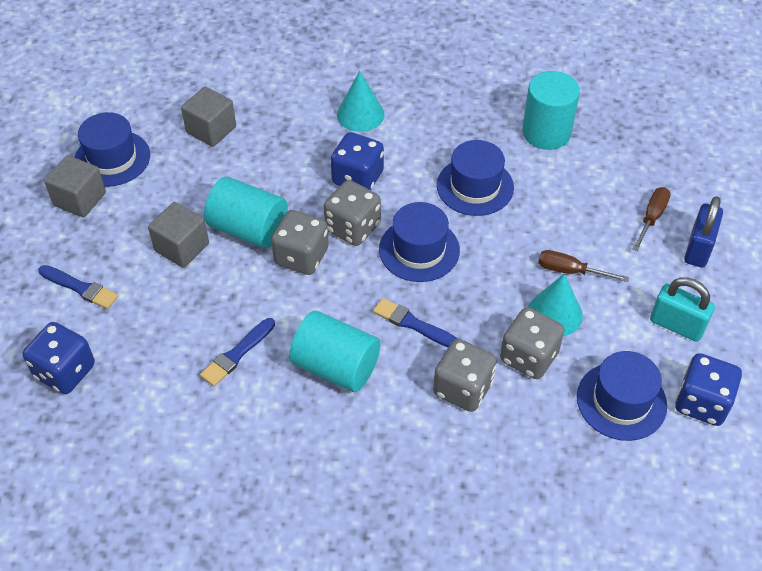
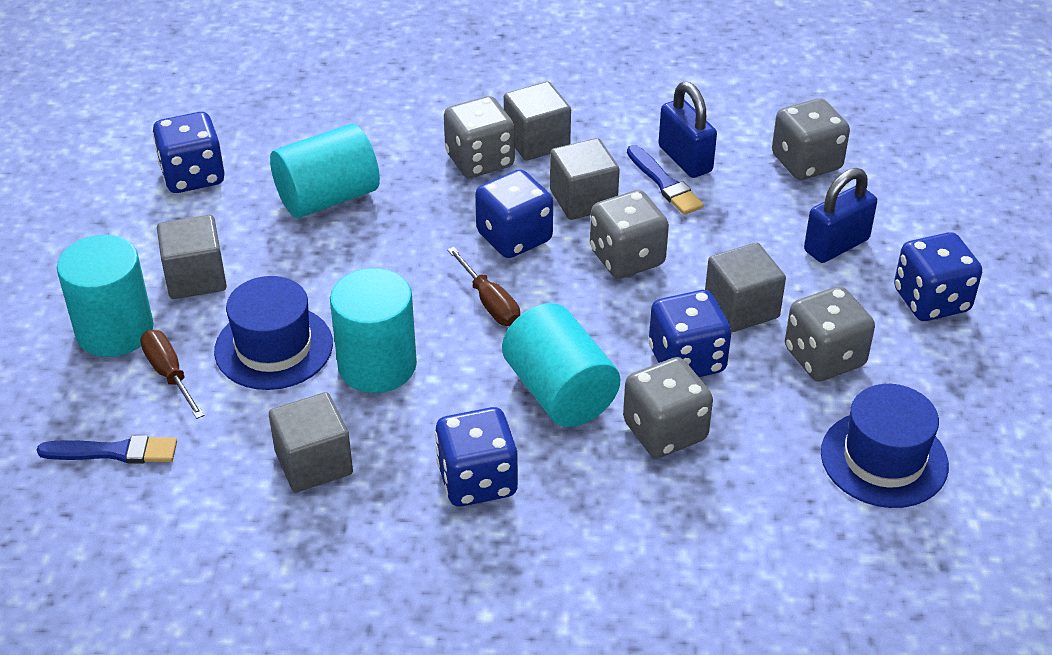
blue brush: 3 -> 2
blue dice: 3 -> 5
blue hat: 4 -> 2
blue padlock: 1 -> 2
grey cube: 3 -> 5
grey dice: 4 -> 5
turquoise cone: 2 -> 0
turquoise cylinder: 3 -> 4
turquoise padlock: 1 -> 0

